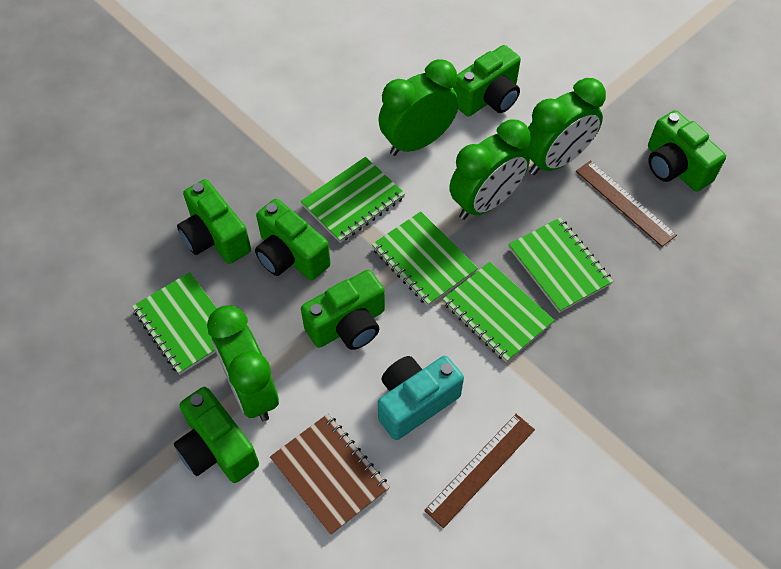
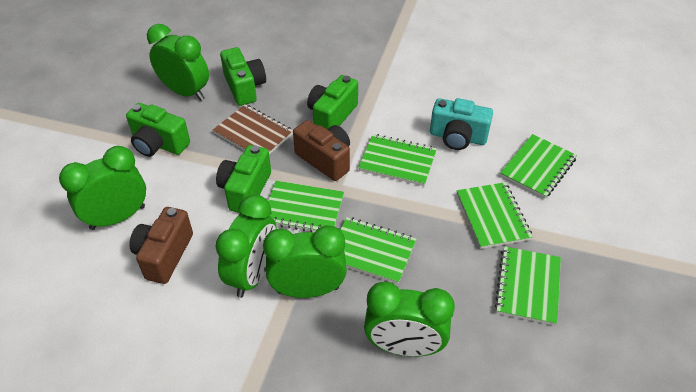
brown camera: 0 -> 2
brown ruler: 2 -> 0
green camera: 6 -> 4
green clock: 4 -> 5
green notebook: 5 -> 6

